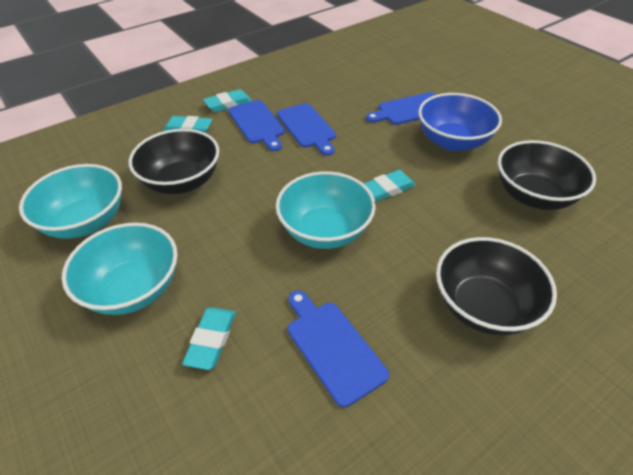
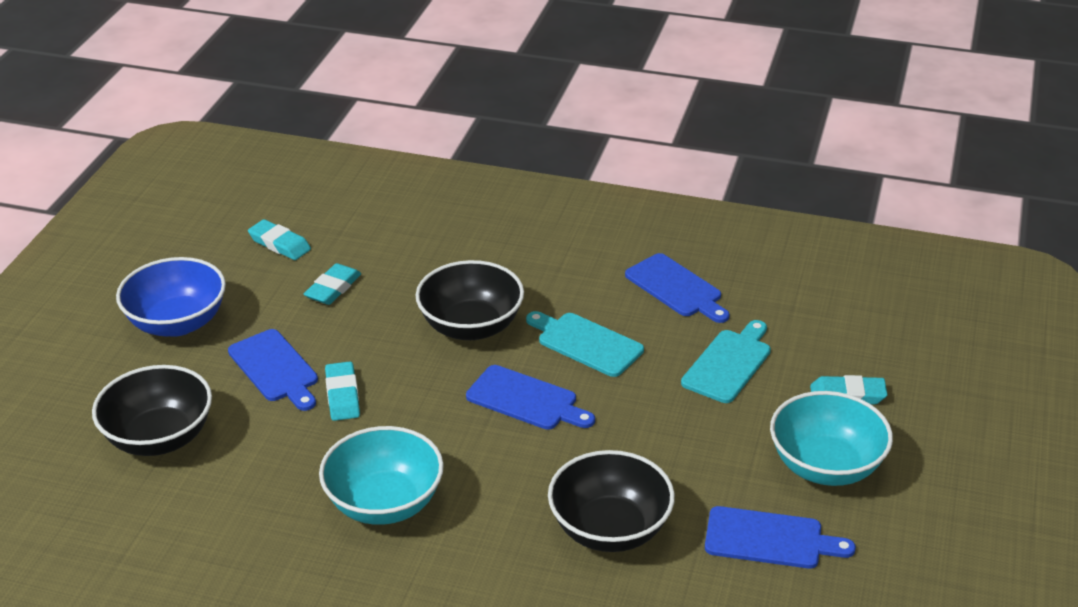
turquoise bowl: 3 -> 2
turquoise cutting board: 0 -> 2

